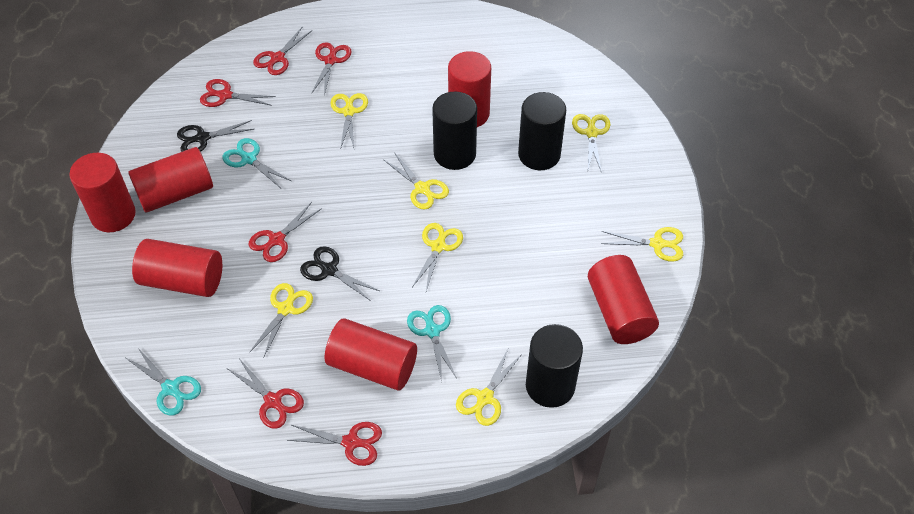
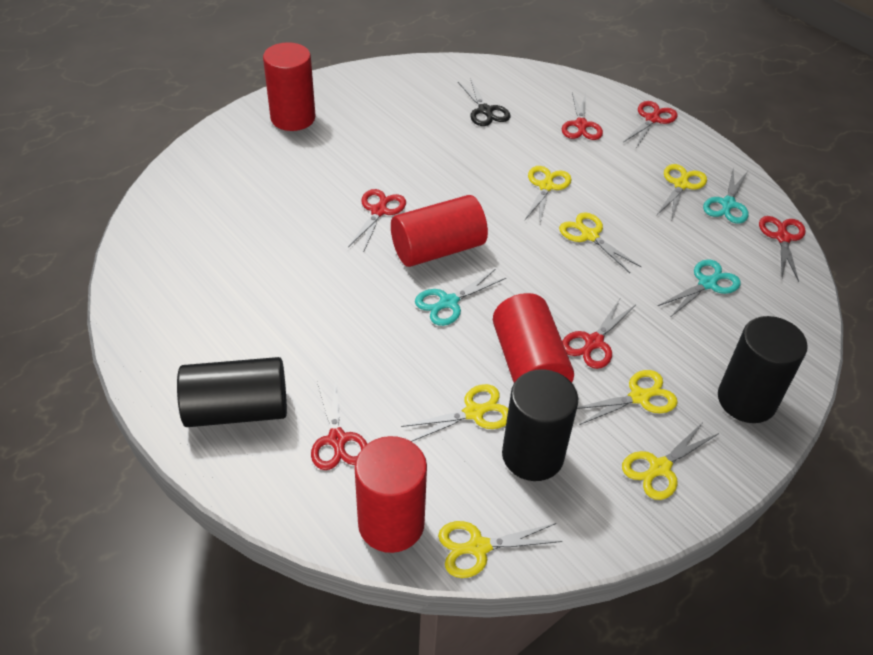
black scissors: 2 -> 1
red cylinder: 6 -> 4

